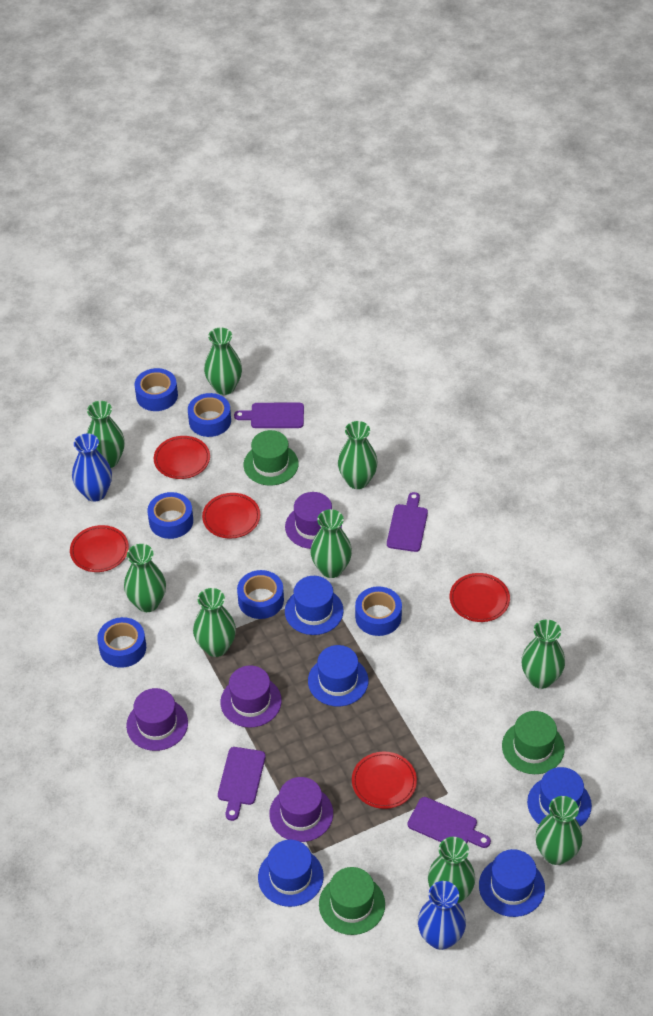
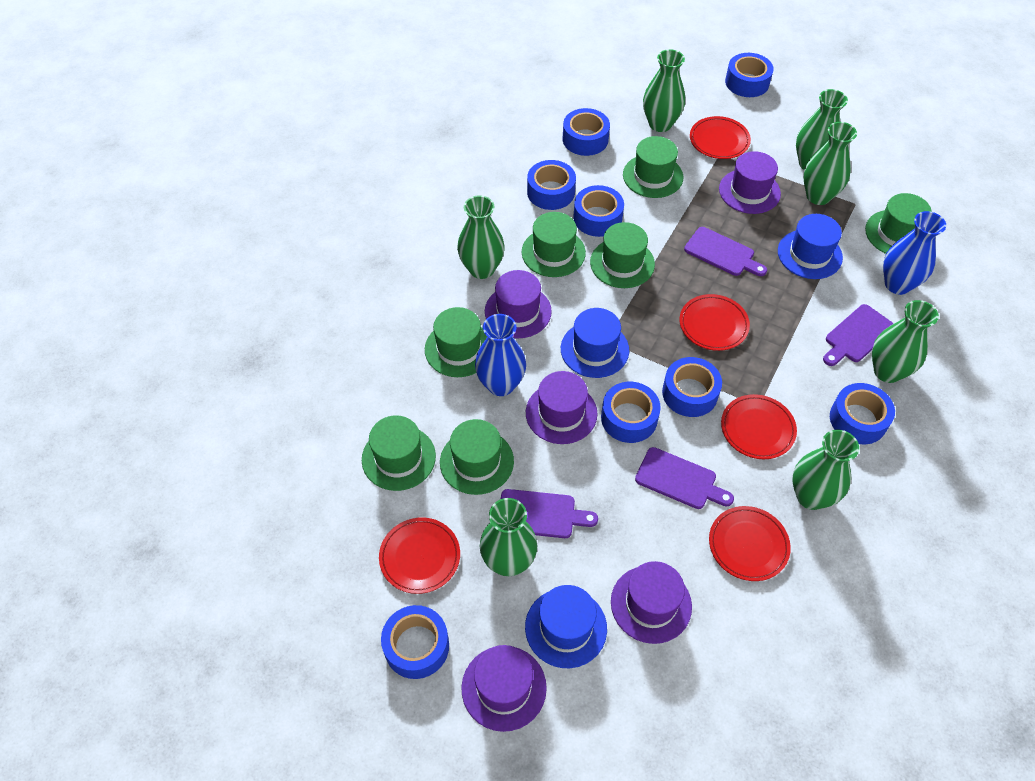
blue hat: 5 -> 3
blue tape: 6 -> 8
green hat: 3 -> 7
green vase: 9 -> 7
purple hat: 4 -> 5

